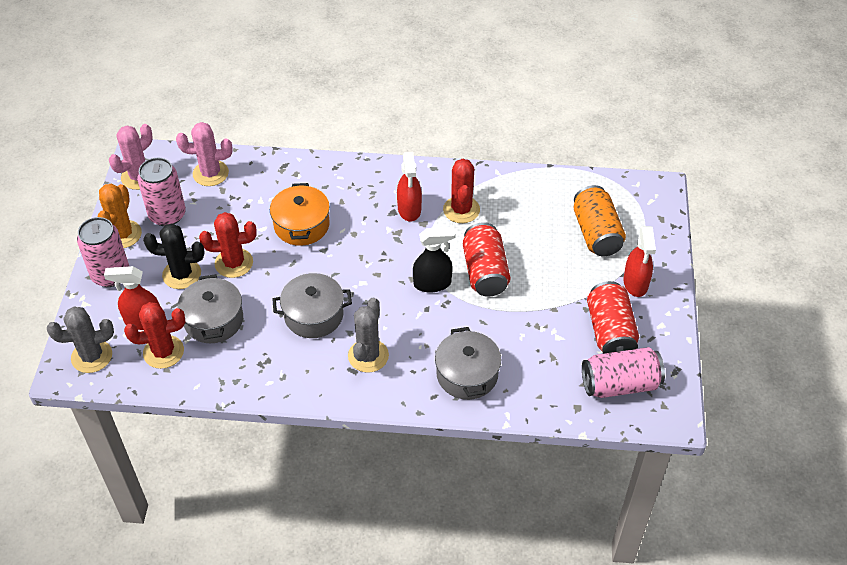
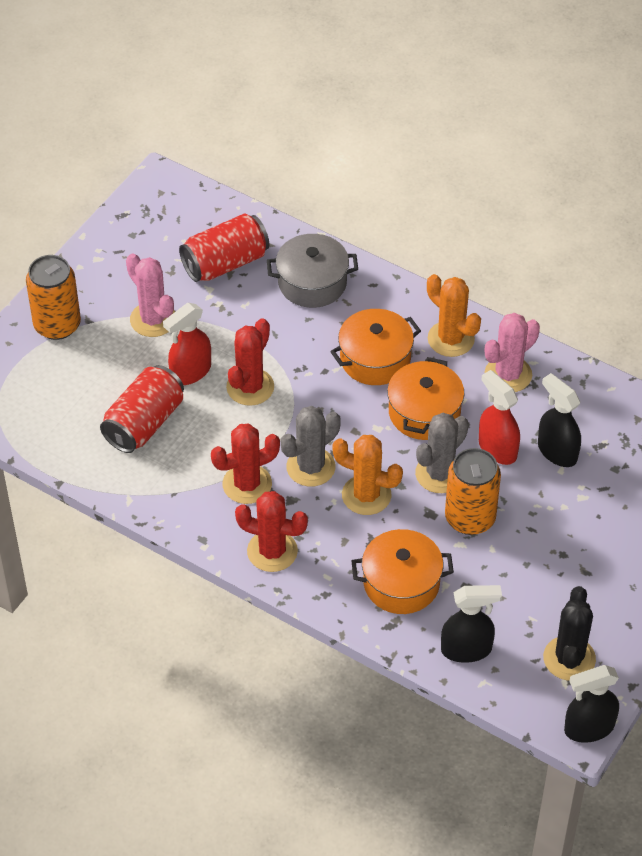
black spray bottle: 1 -> 3
grey pot: 3 -> 1
orange cactus: 1 -> 2
orange can: 1 -> 2
orange pot: 1 -> 3
pink can: 3 -> 0
red spray bottle: 3 -> 2

